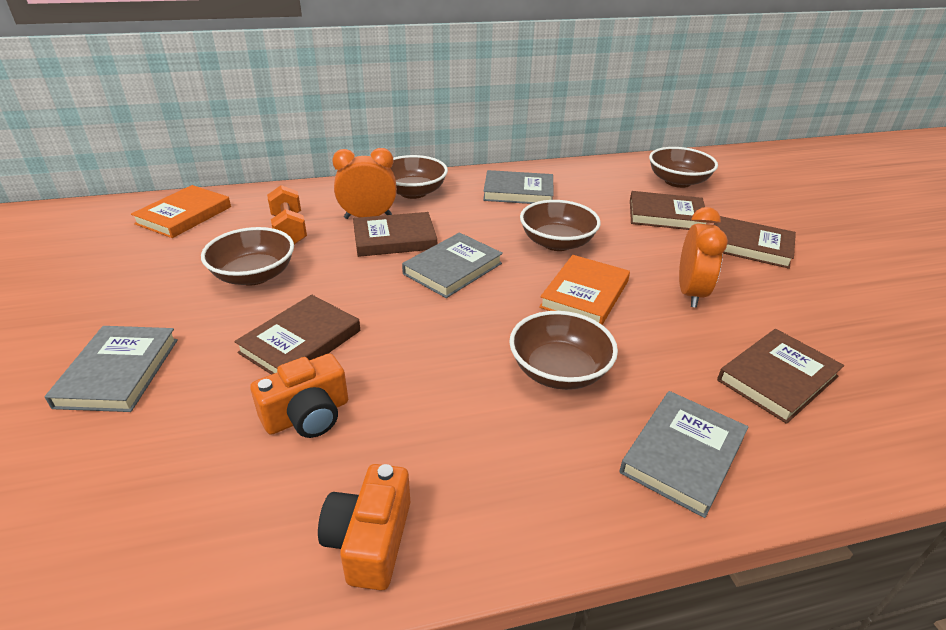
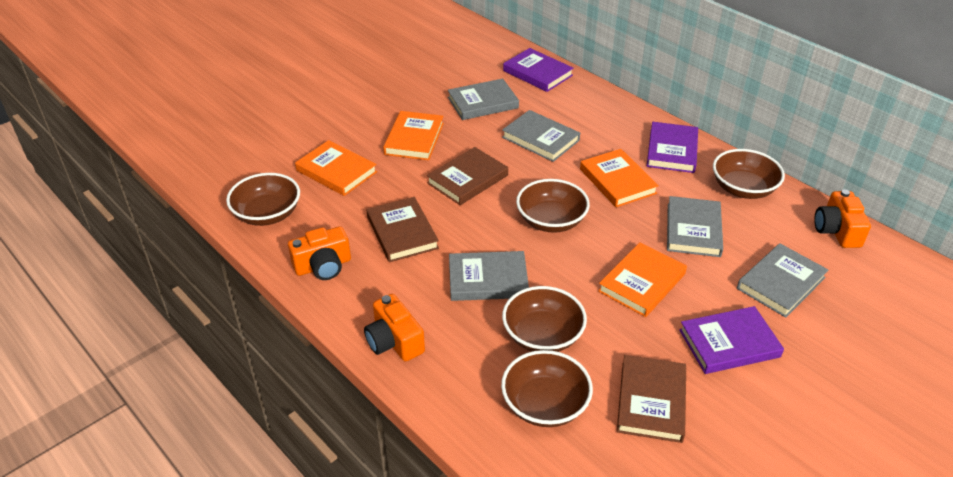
brown book: 5 -> 3
grey book: 4 -> 5
orange book: 2 -> 4
orange camera: 2 -> 3
orange clock: 2 -> 0
orange dumbbell: 1 -> 0
purple book: 0 -> 3

